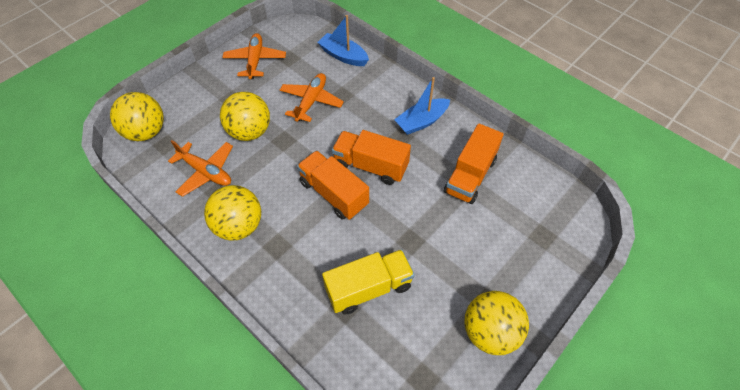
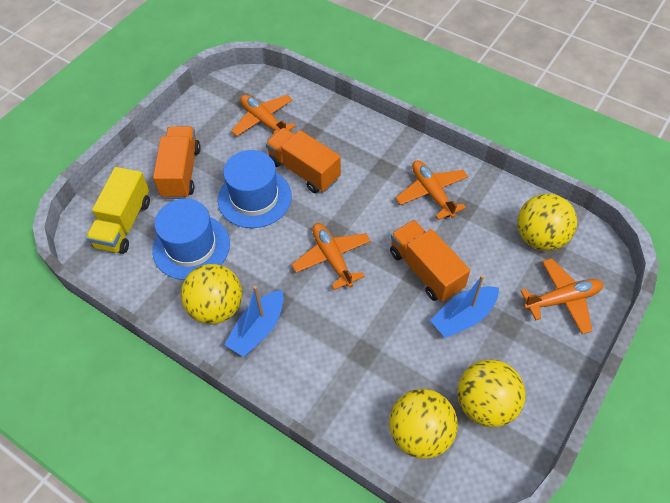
blue hat: 0 -> 2
orange plane: 3 -> 4

